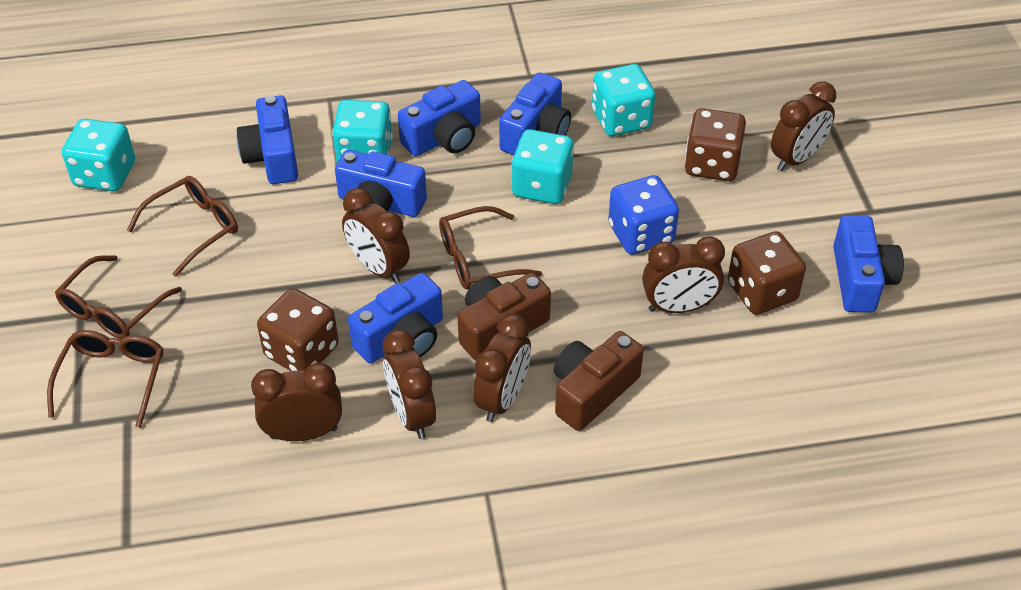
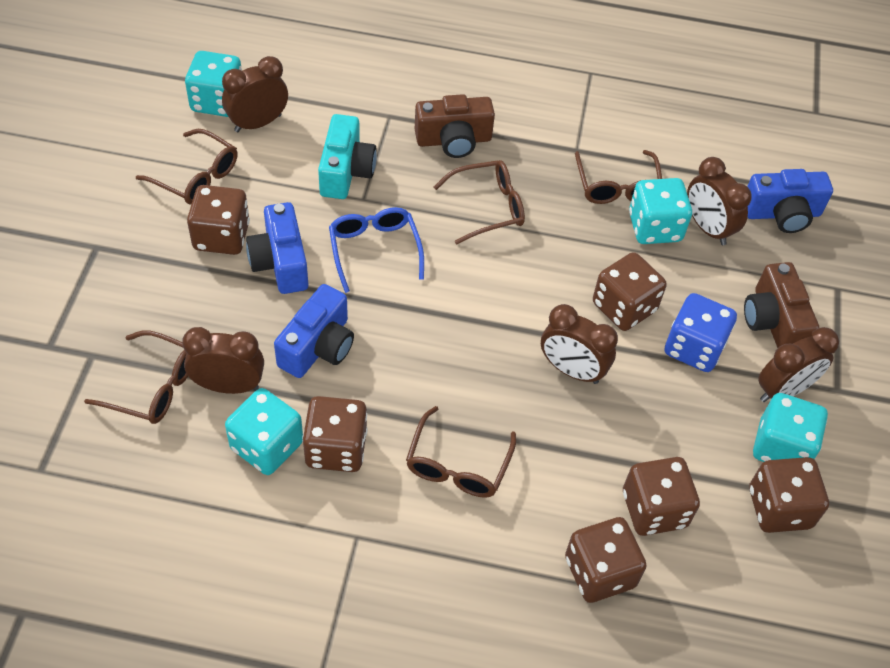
blue camera: 6 -> 3
blue glasses: 0 -> 1
brown clock: 6 -> 5
brown dice: 3 -> 6
brown glasses: 4 -> 5
turquoise camera: 0 -> 1

